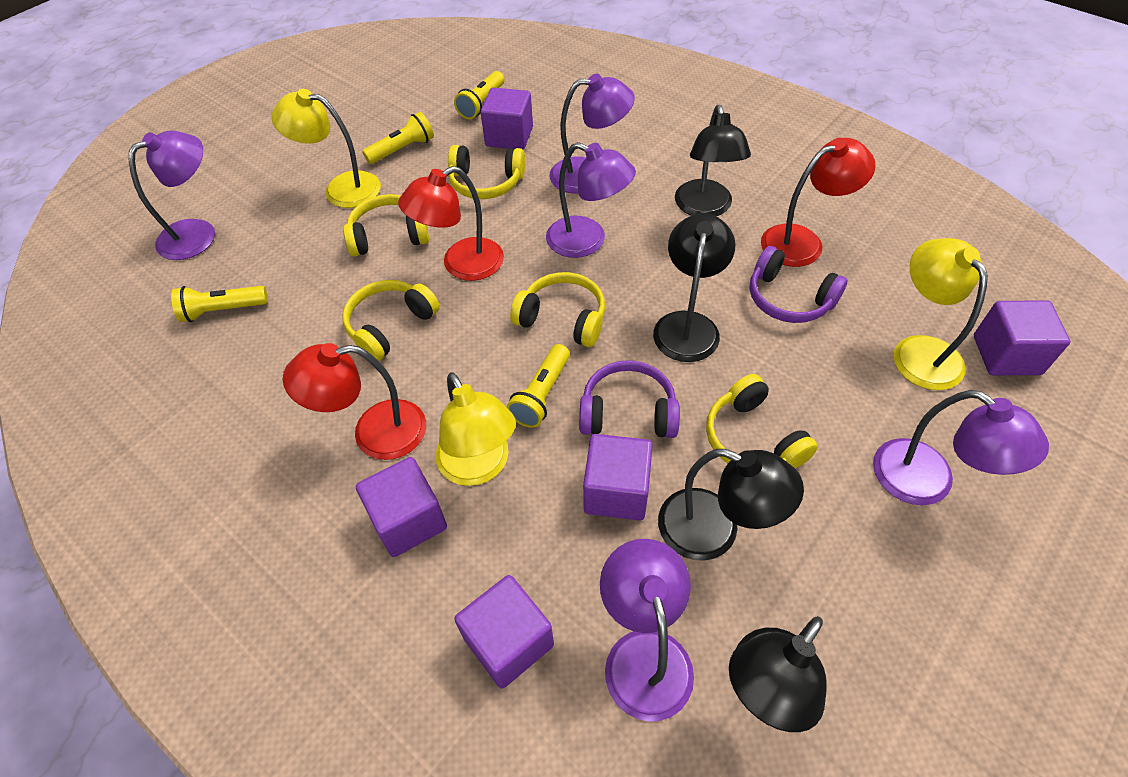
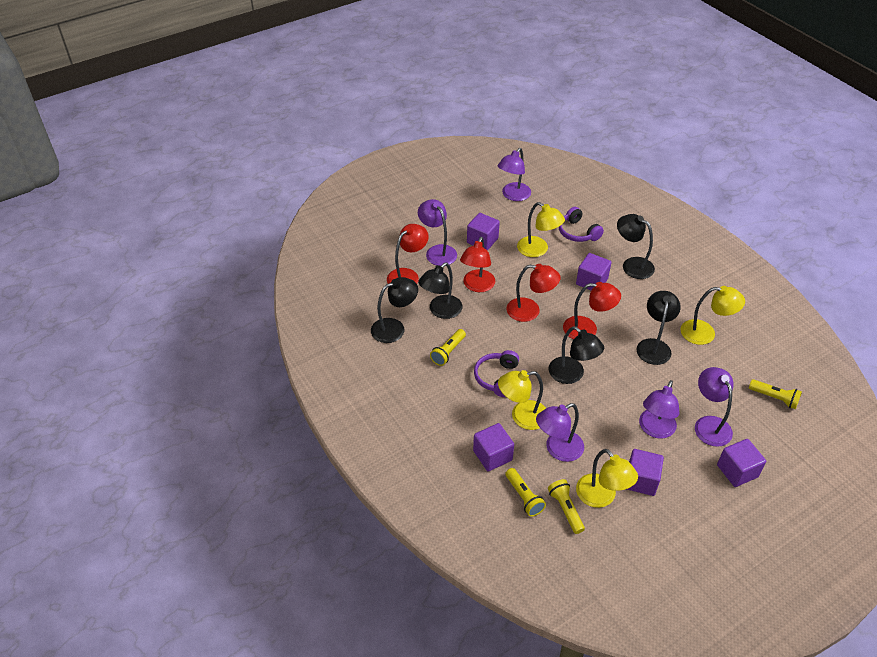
black lamp: 4 -> 5
red lamp: 3 -> 4
yellow headphones: 5 -> 0
yellow lamp: 3 -> 4

